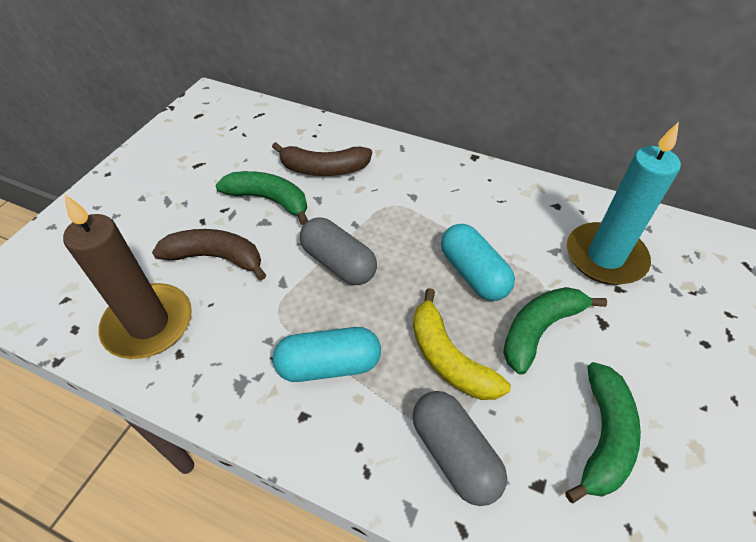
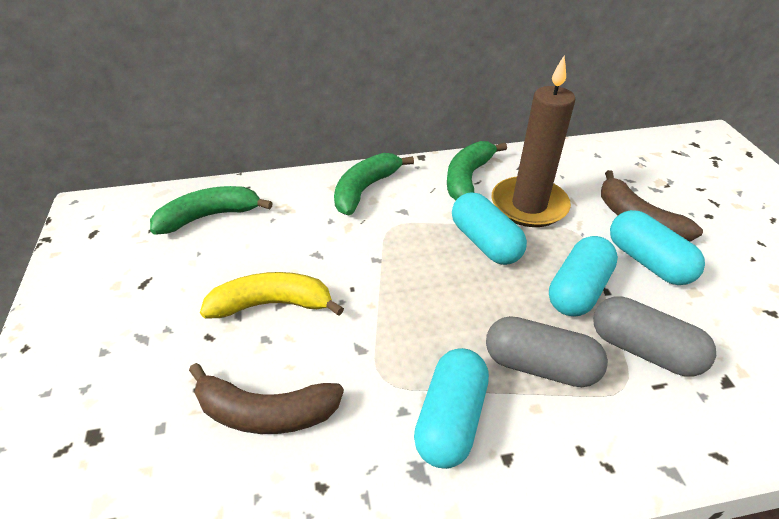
turquoise candle: 1 -> 0
turquoise capsule: 2 -> 4

